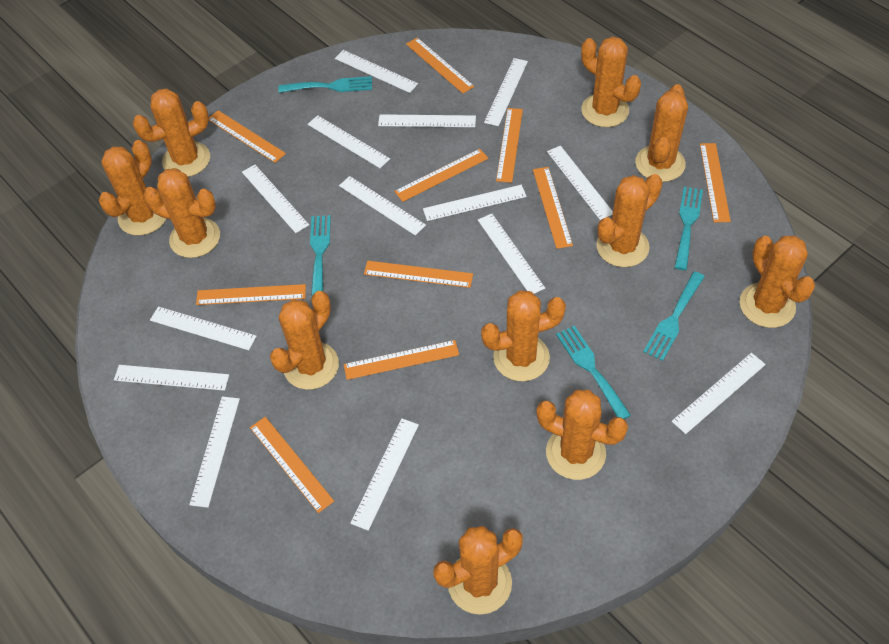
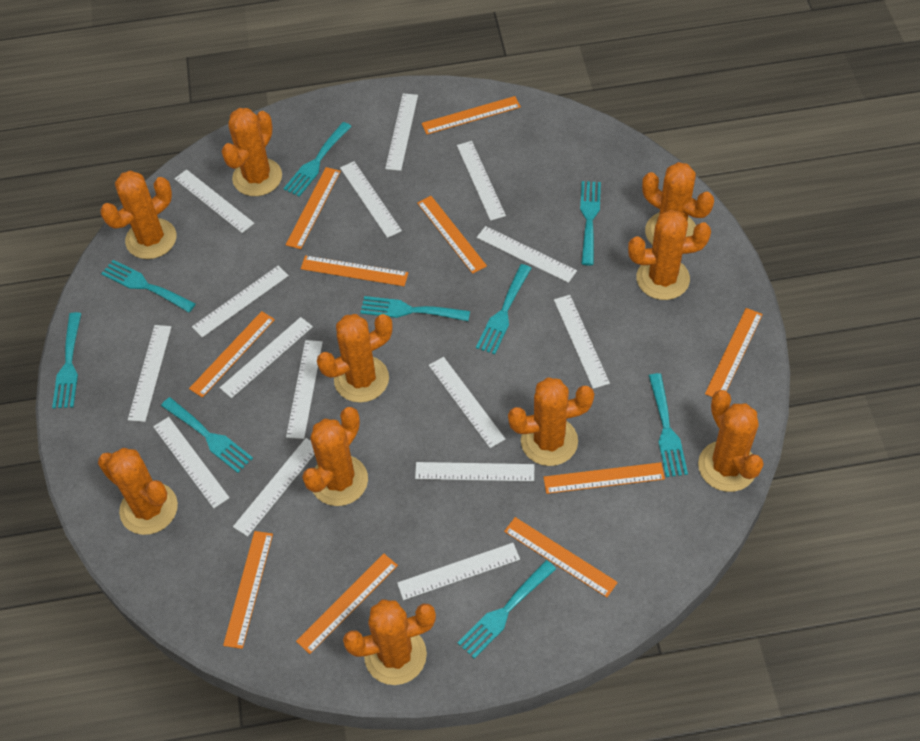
orange cactus: 11 -> 10
turquoise fork: 5 -> 9
white ruler: 14 -> 15

